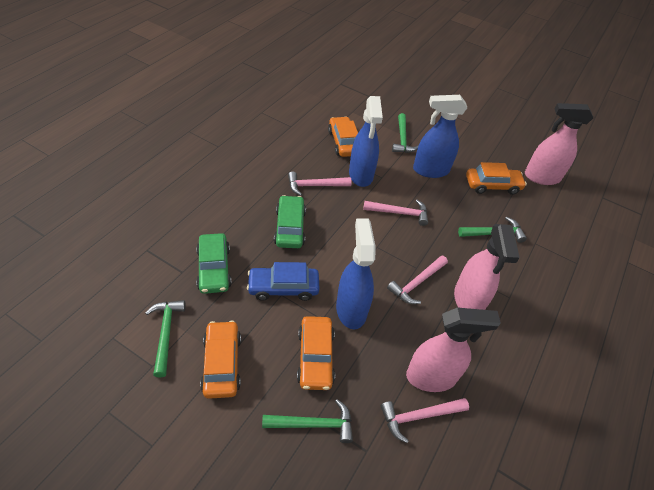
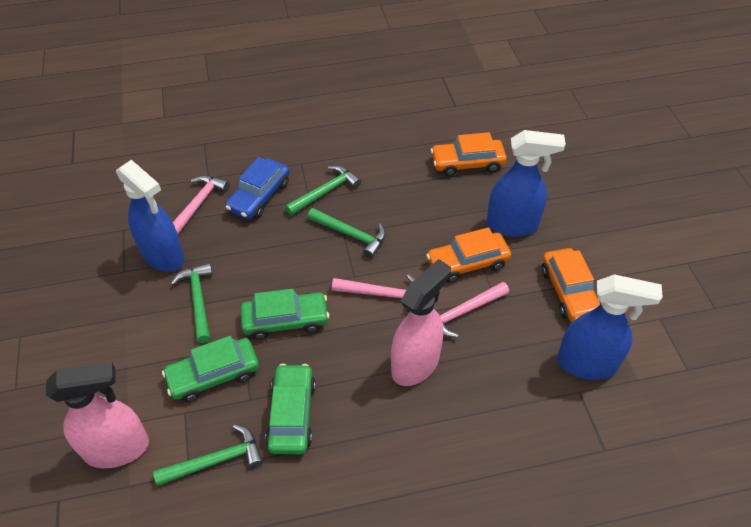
green car: 2 -> 3
orange car: 4 -> 3
pink hammer: 4 -> 3
pink spray bottle: 3 -> 2

